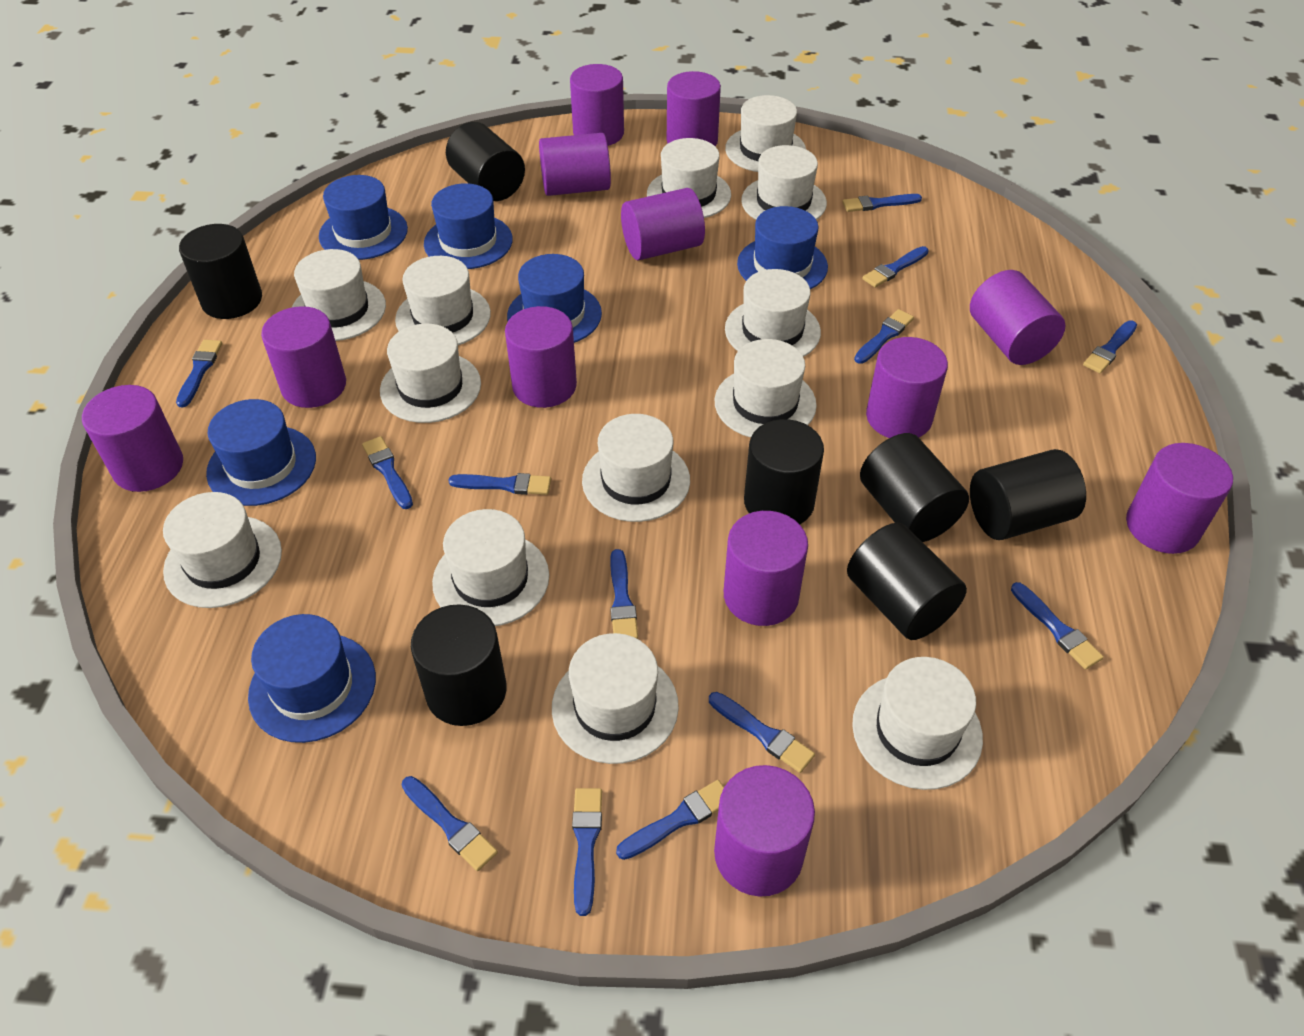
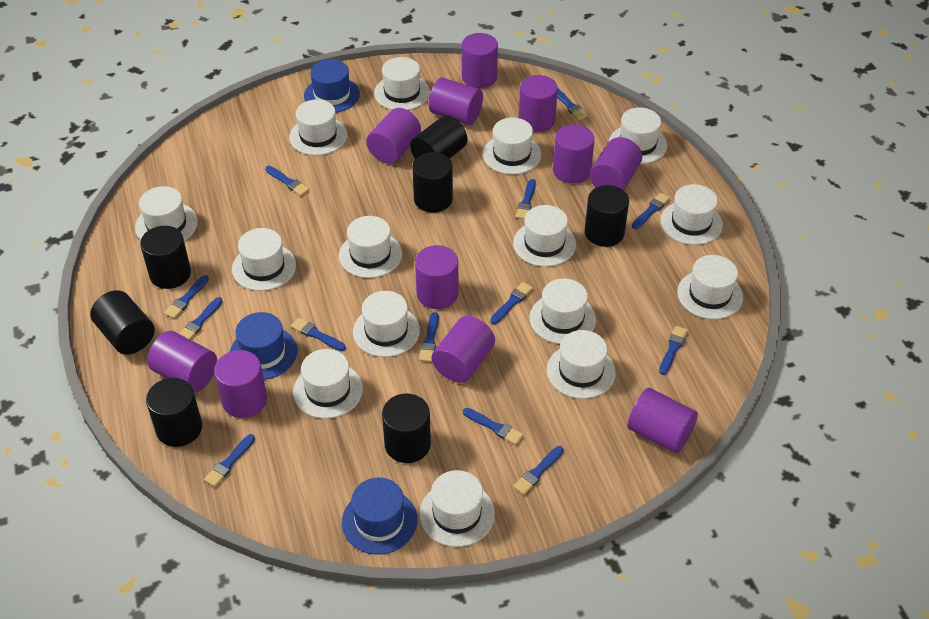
blue hat: 6 -> 3
purple cylinder: 12 -> 11
white hat: 13 -> 15

